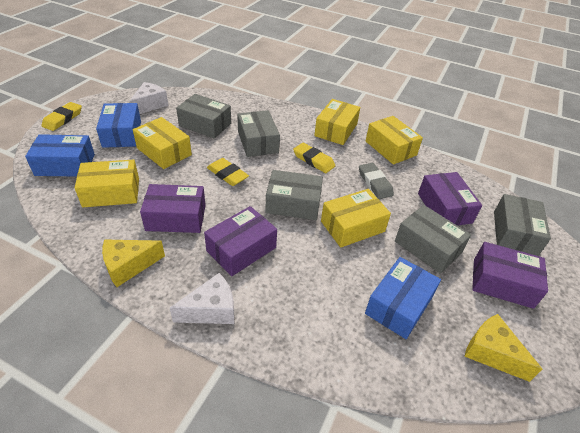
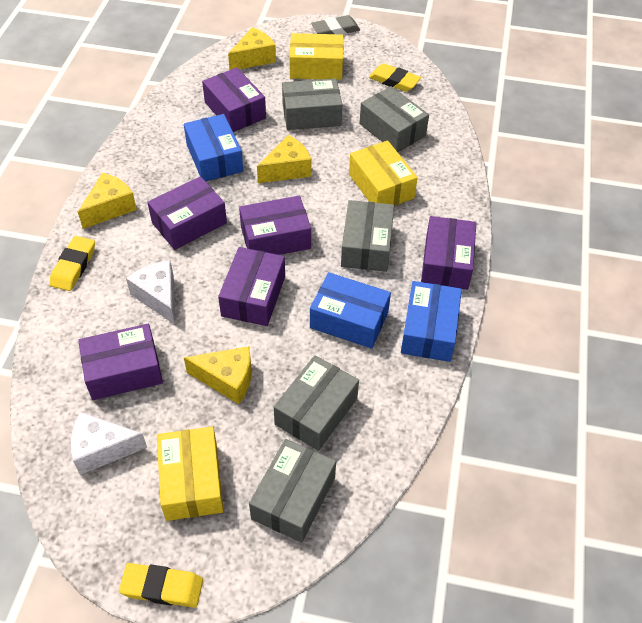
purple box: 4 -> 6
yellow box: 5 -> 3
yellow cheese: 2 -> 4

